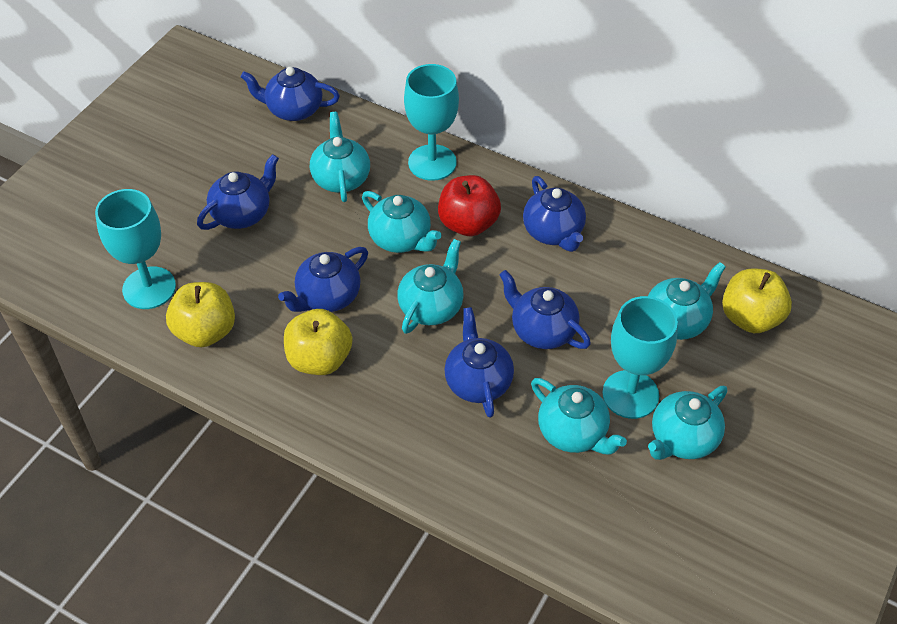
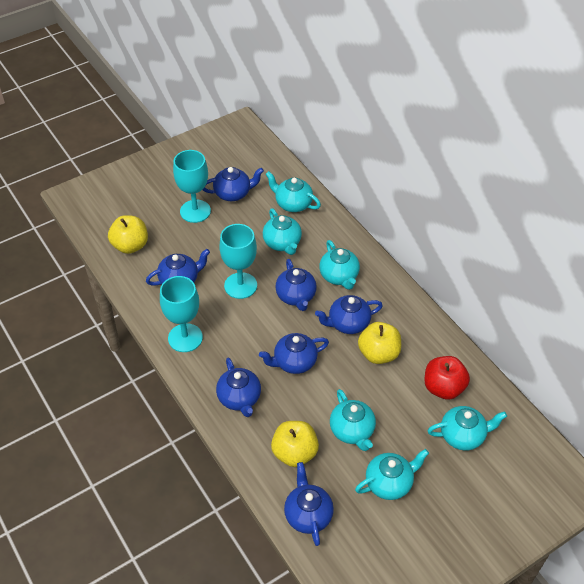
blue teapot: 6 -> 7

